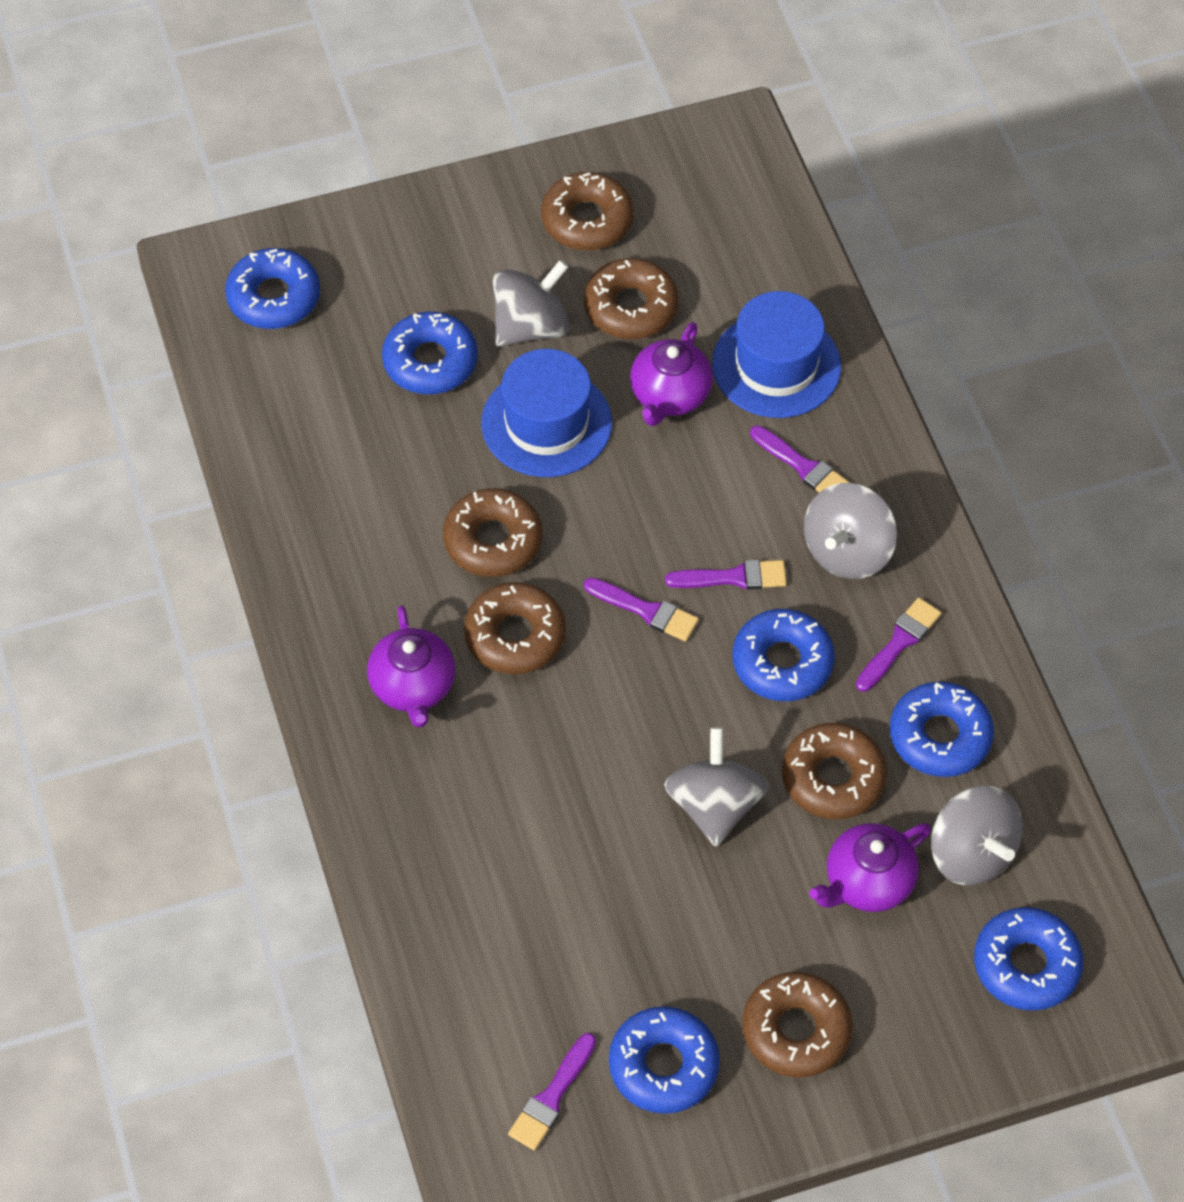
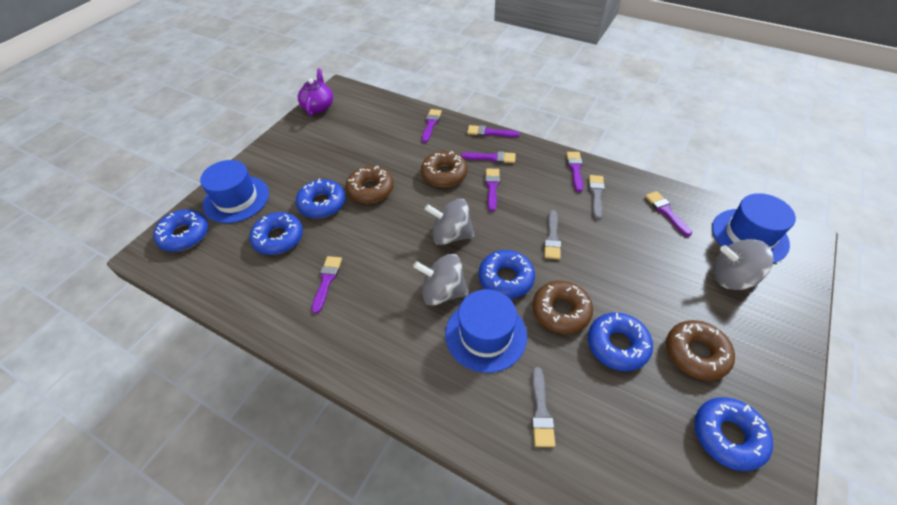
blue hat: 2 -> 3
brown donut: 6 -> 4
grey brush: 0 -> 3
grey spinning top: 4 -> 3
purple brush: 5 -> 7
purple teapot: 3 -> 1

